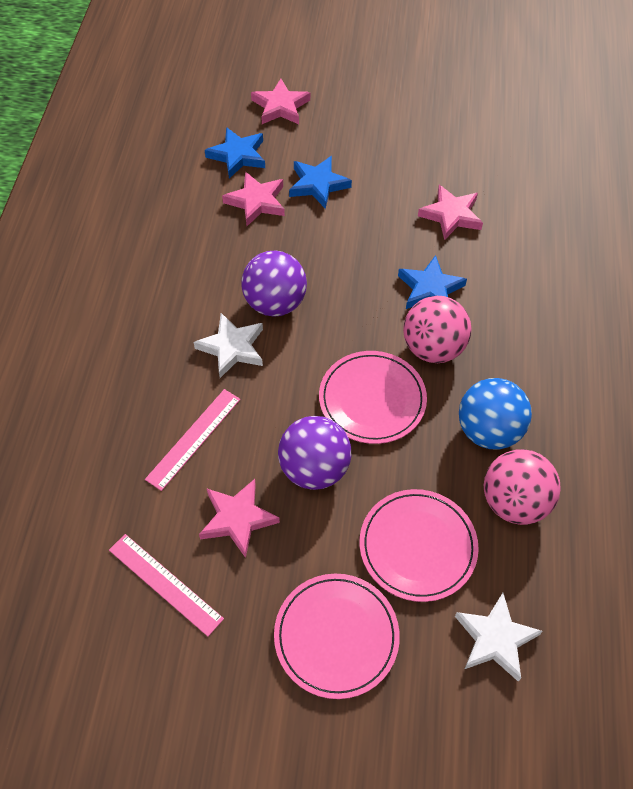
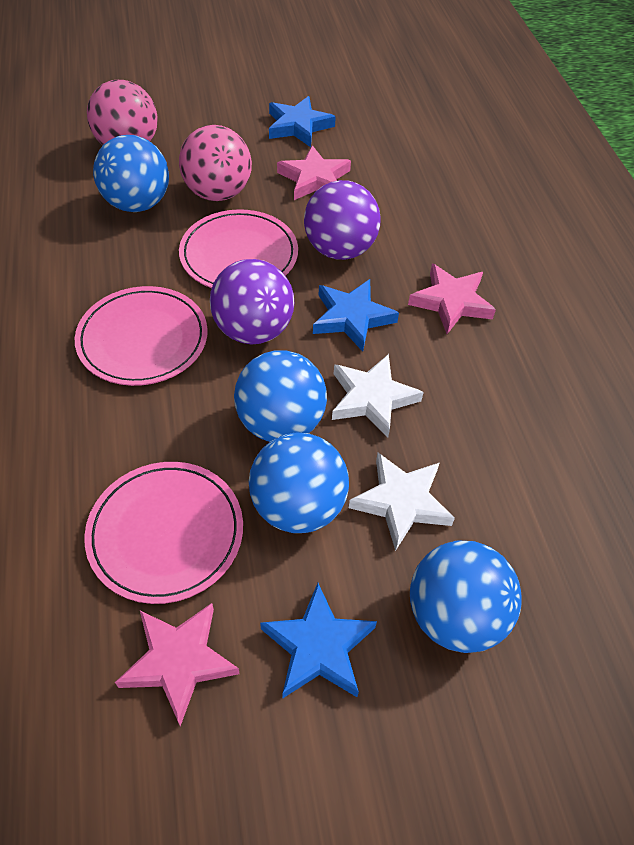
blue ball: 1 -> 4
pink ruler: 2 -> 0
pink star: 4 -> 3

